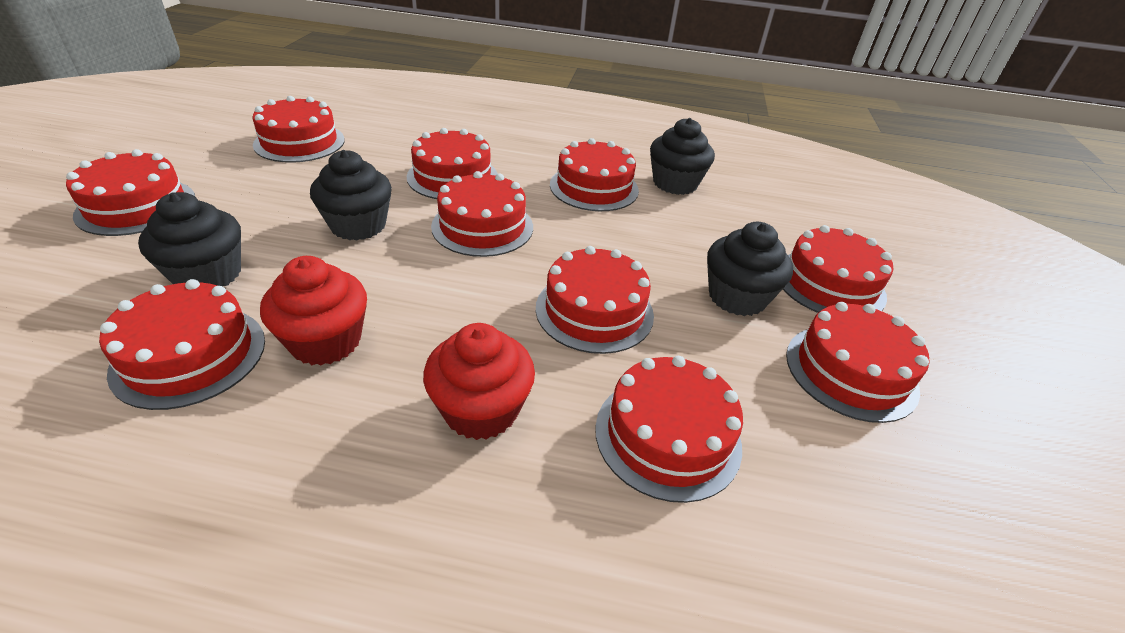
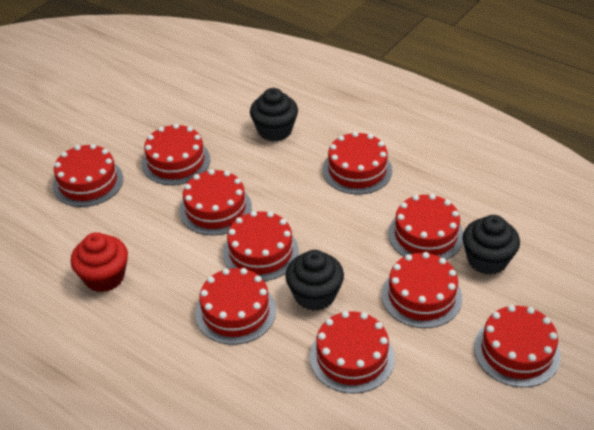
black cupcake: 4 -> 3
red cupcake: 2 -> 1

